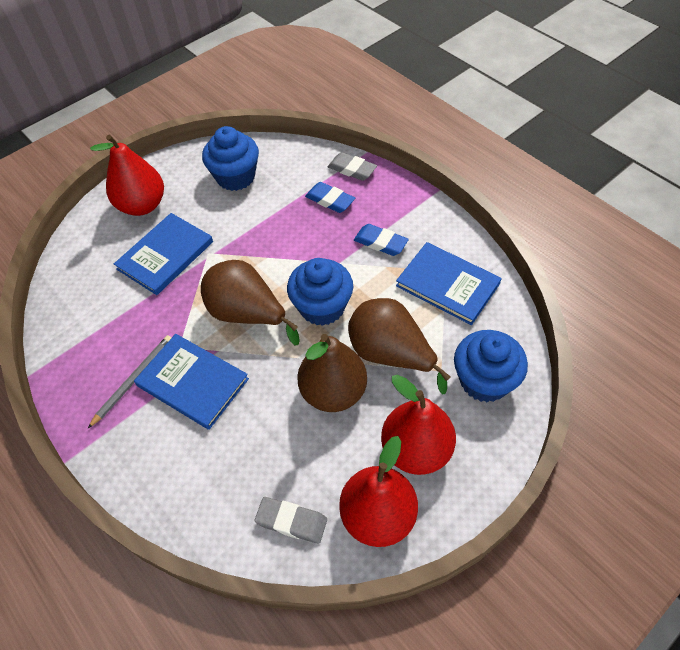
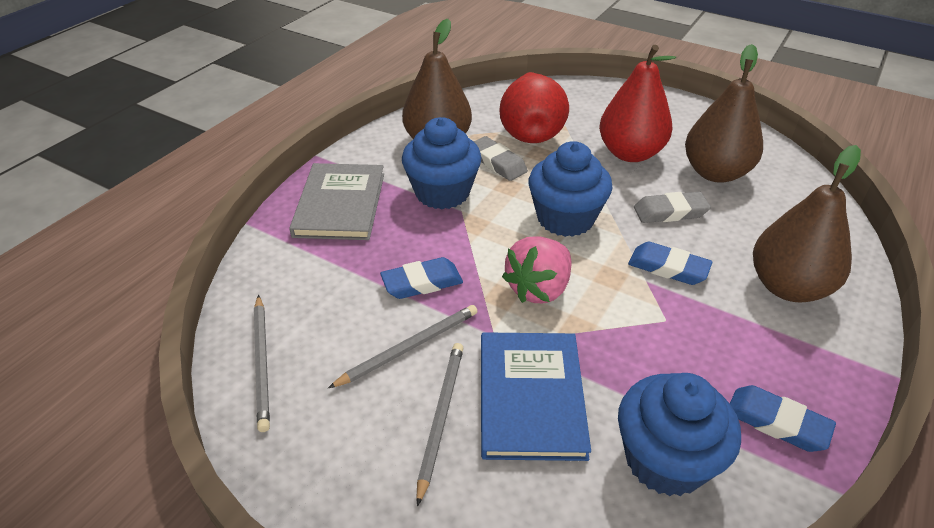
blue book: 3 -> 1
blue eraser: 2 -> 3
grey book: 0 -> 1
grey pencil: 1 -> 3
pink strawberry: 0 -> 1
red pear: 3 -> 2

